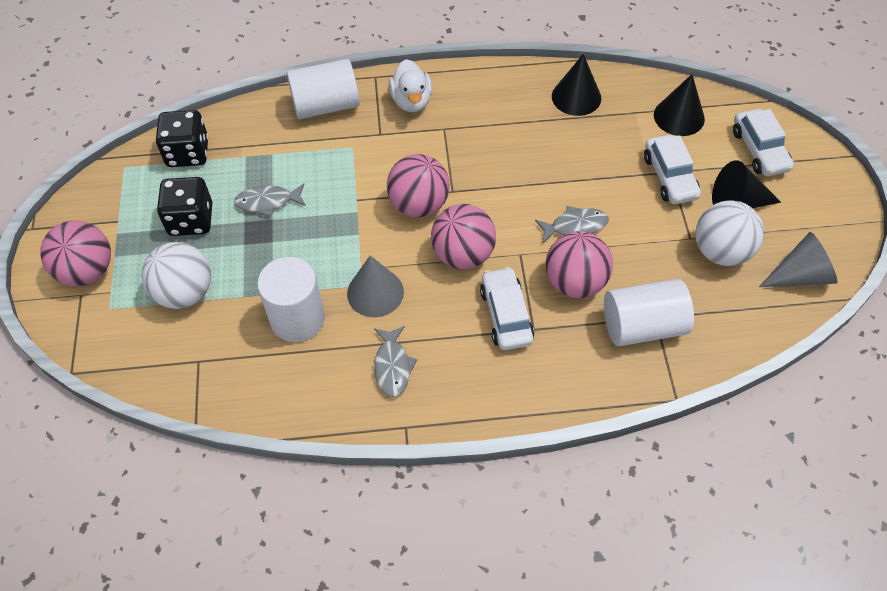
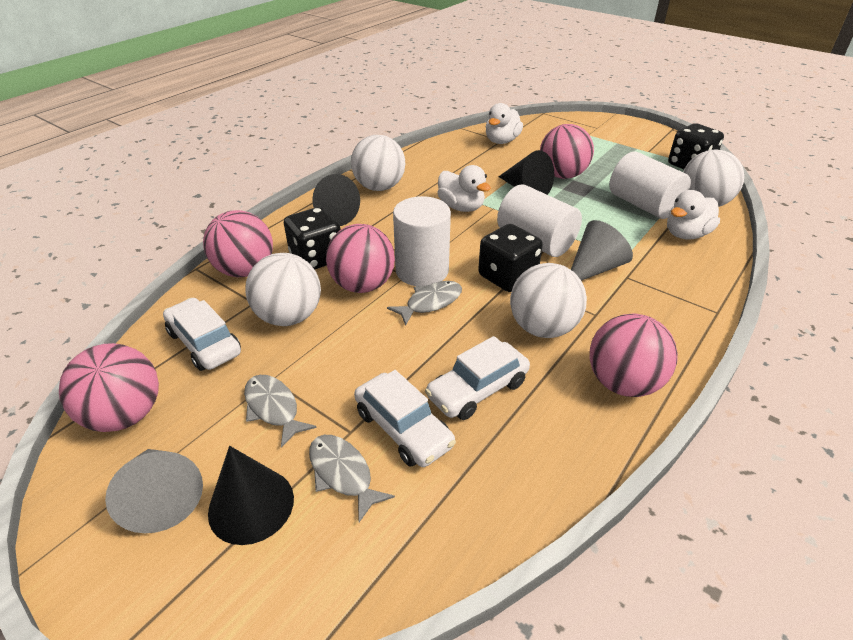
black dice: 2 -> 3
pink ball: 4 -> 5
white ball: 2 -> 4
white duck: 1 -> 3

